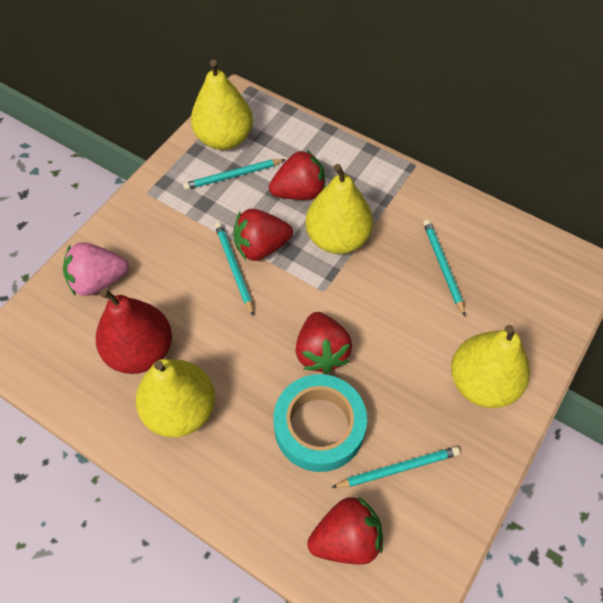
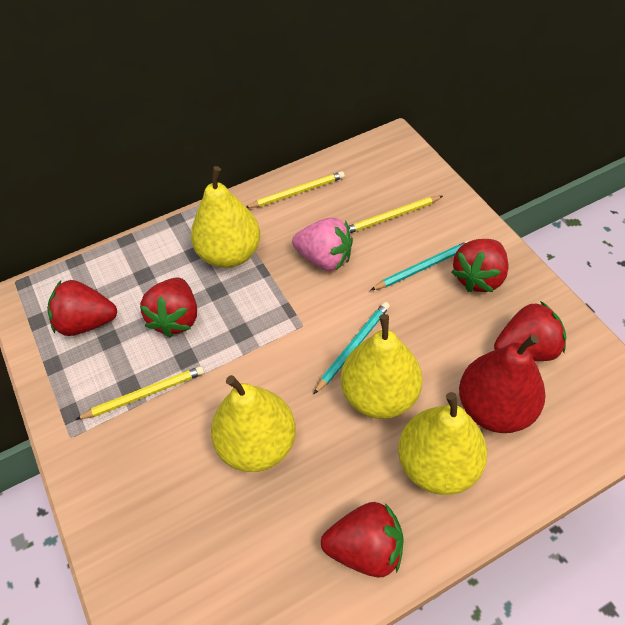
red strawberry: 4 -> 5
turquoise pencil: 4 -> 2
turquoise tape: 1 -> 0
yellow pencil: 0 -> 3

